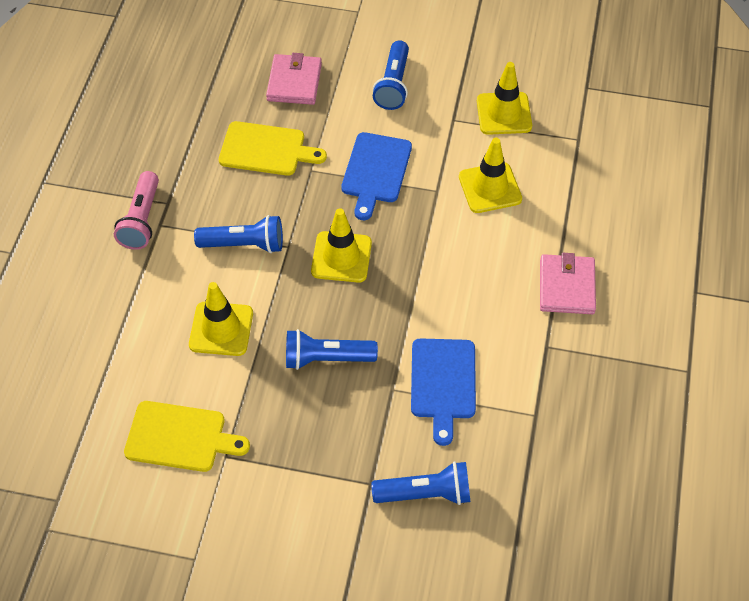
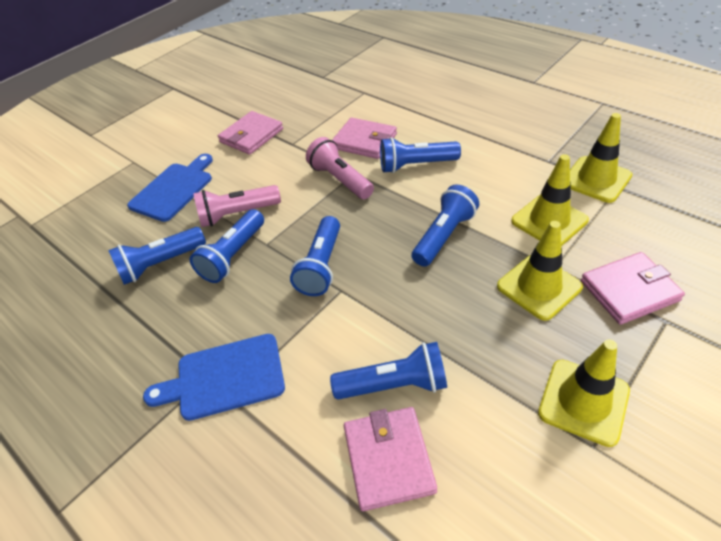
blue flashlight: 4 -> 6
pink flashlight: 1 -> 2
pink wallet: 2 -> 4
yellow cutting board: 2 -> 0

